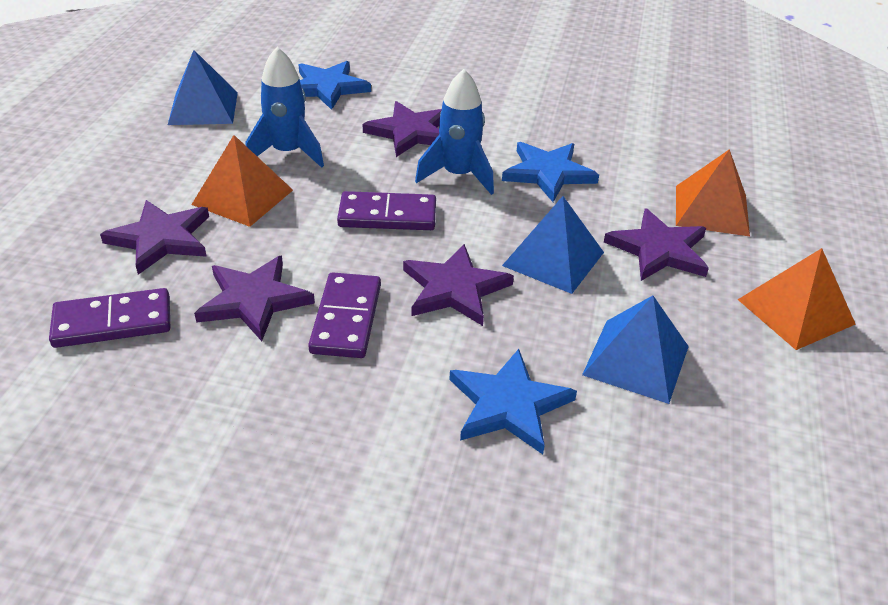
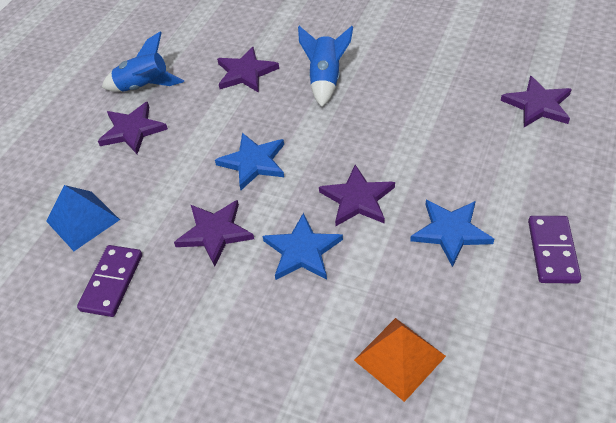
blue pyramid: 3 -> 1
orange pyramid: 3 -> 1
purple domino: 3 -> 2

